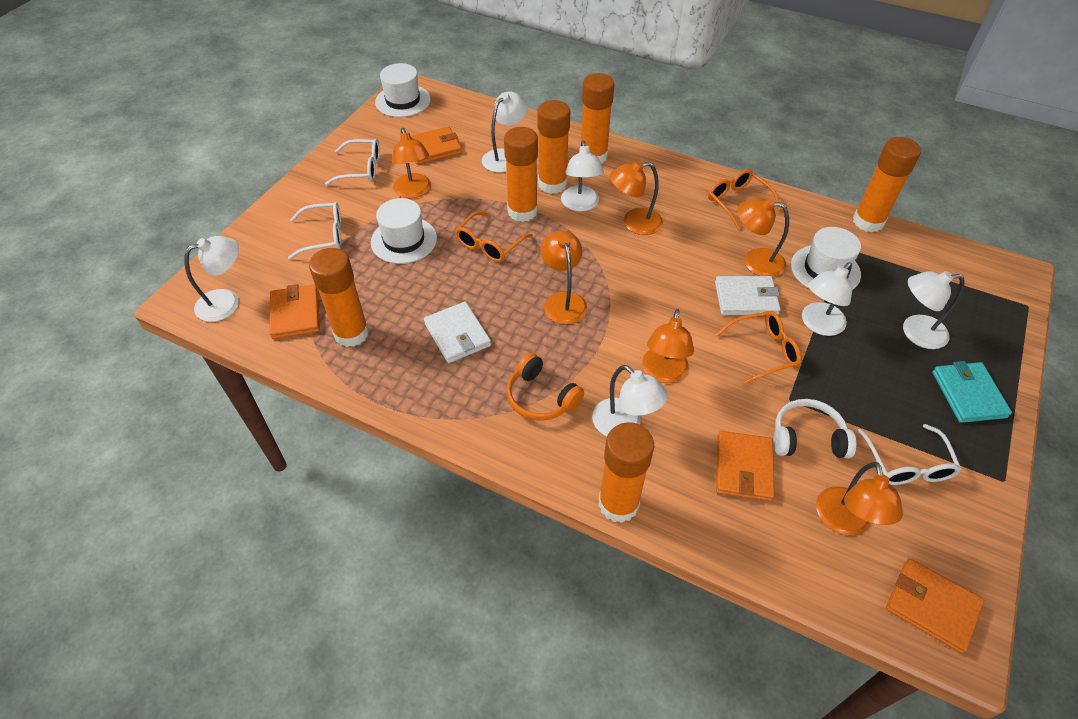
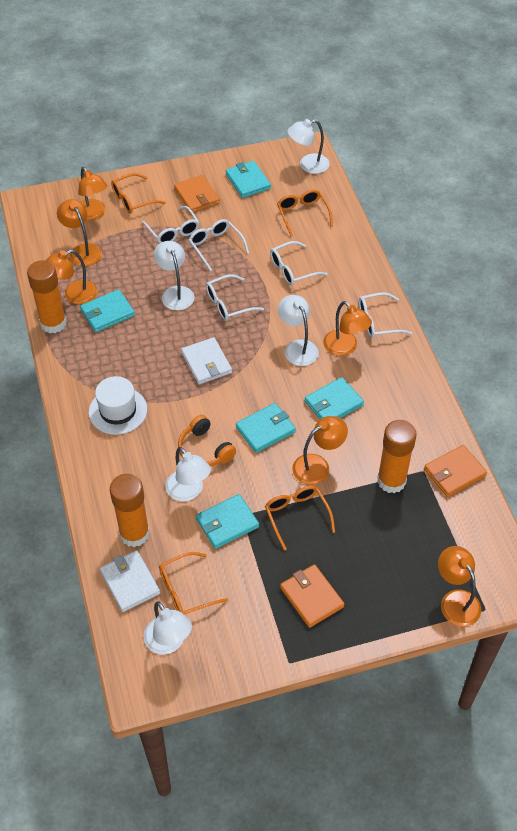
orange glasses: 3 -> 4
orange glue stick: 6 -> 3
orange wallet: 4 -> 3
turquoise wallet: 1 -> 5
white glasses: 3 -> 5
white hat: 3 -> 1
white headphones: 1 -> 0
white lamp: 6 -> 5

